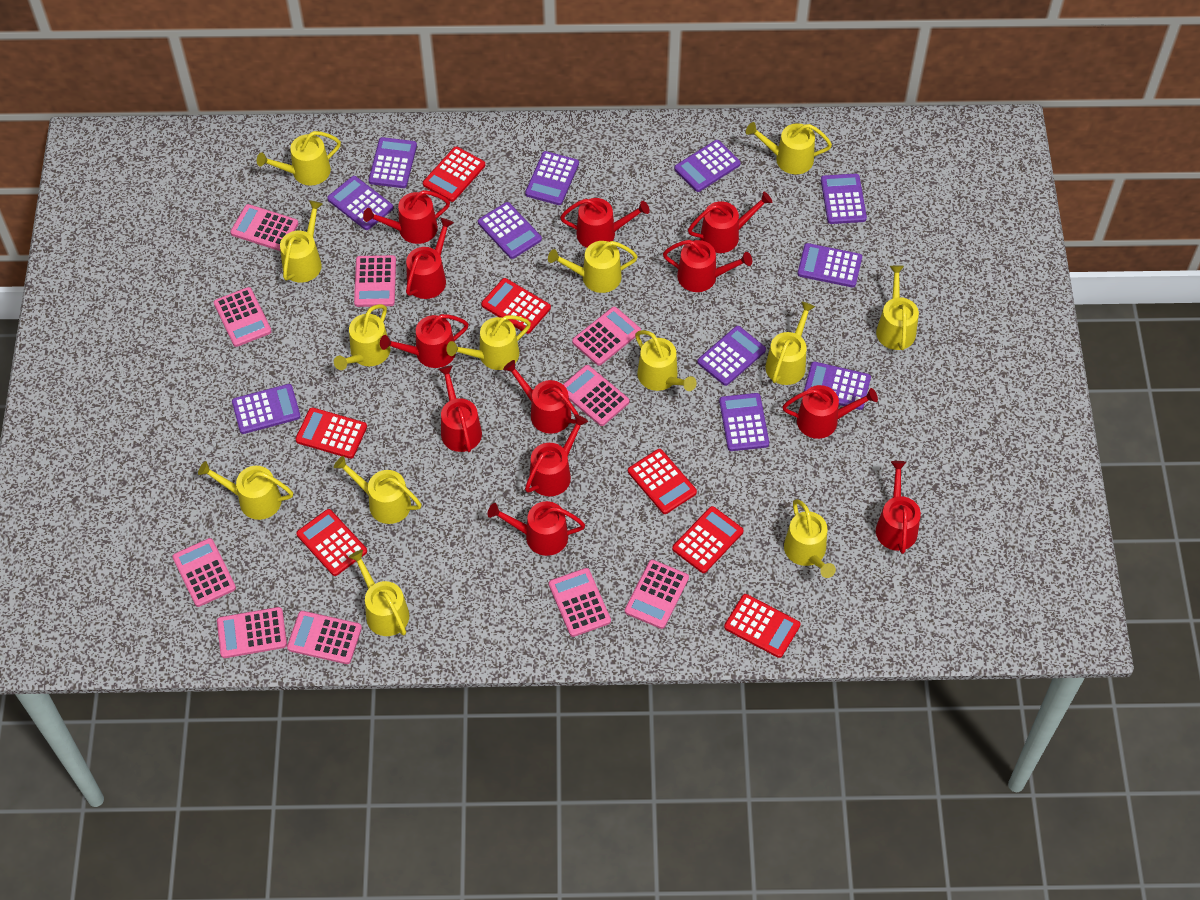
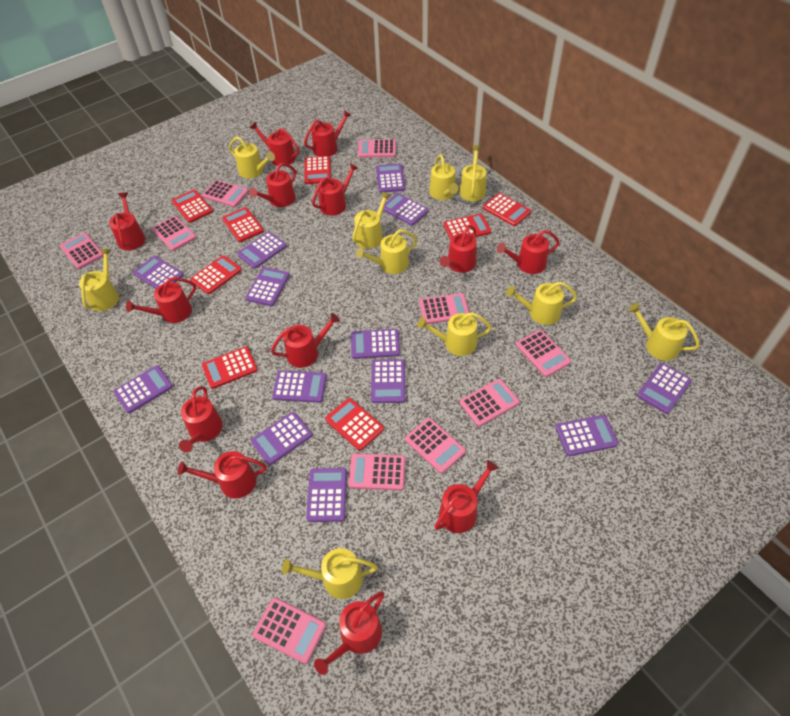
purple calculator: 11 -> 13
red calculator: 7 -> 8
red watering can: 12 -> 13
yellow watering can: 13 -> 10

